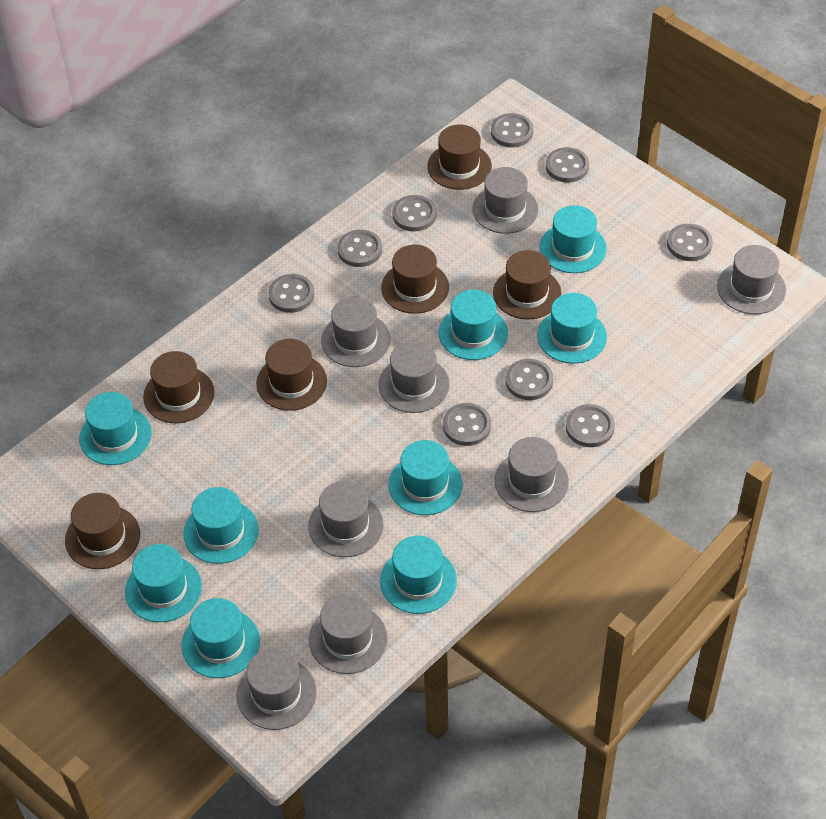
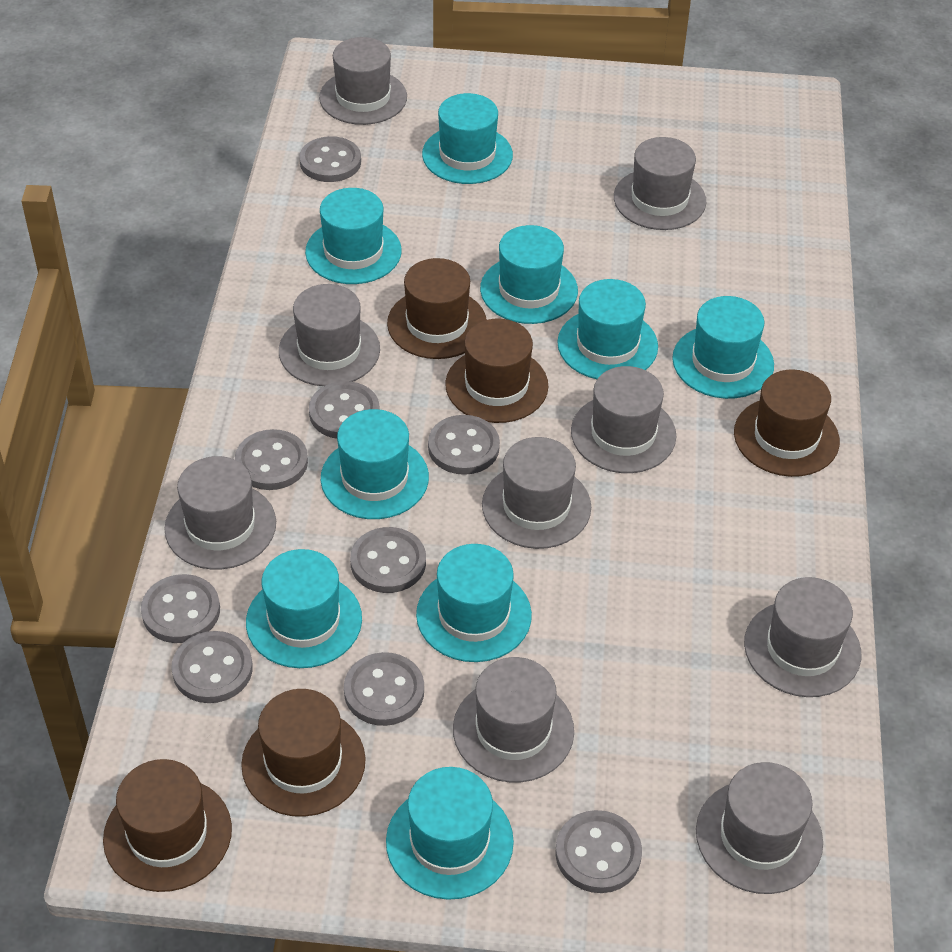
brown hat: 6 -> 5
grey hat: 8 -> 9

